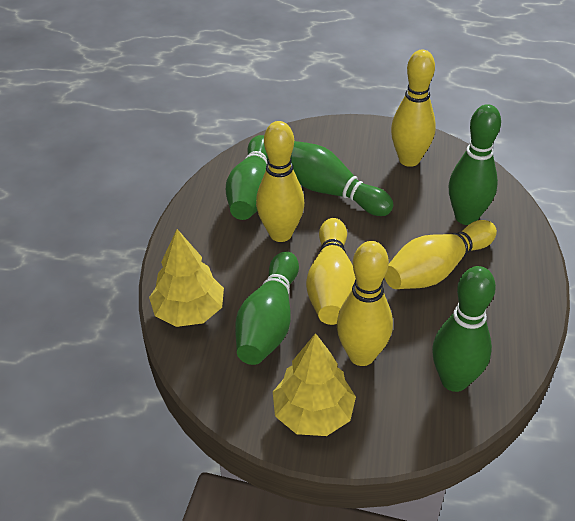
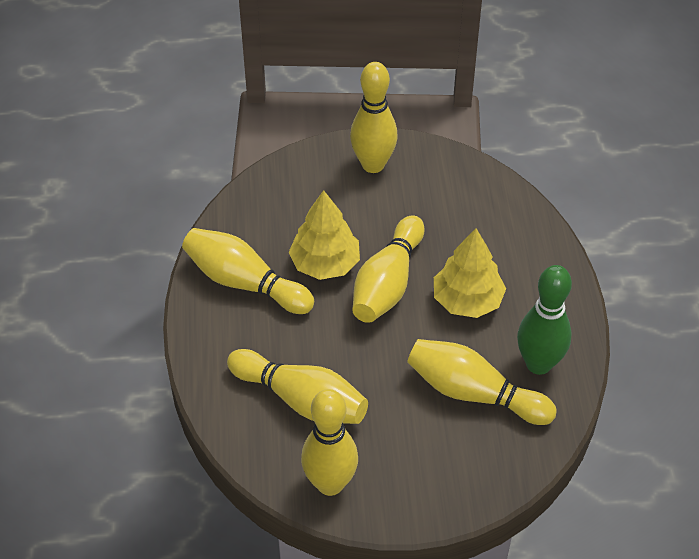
green bowling pin: 5 -> 1
yellow bowling pin: 5 -> 6

